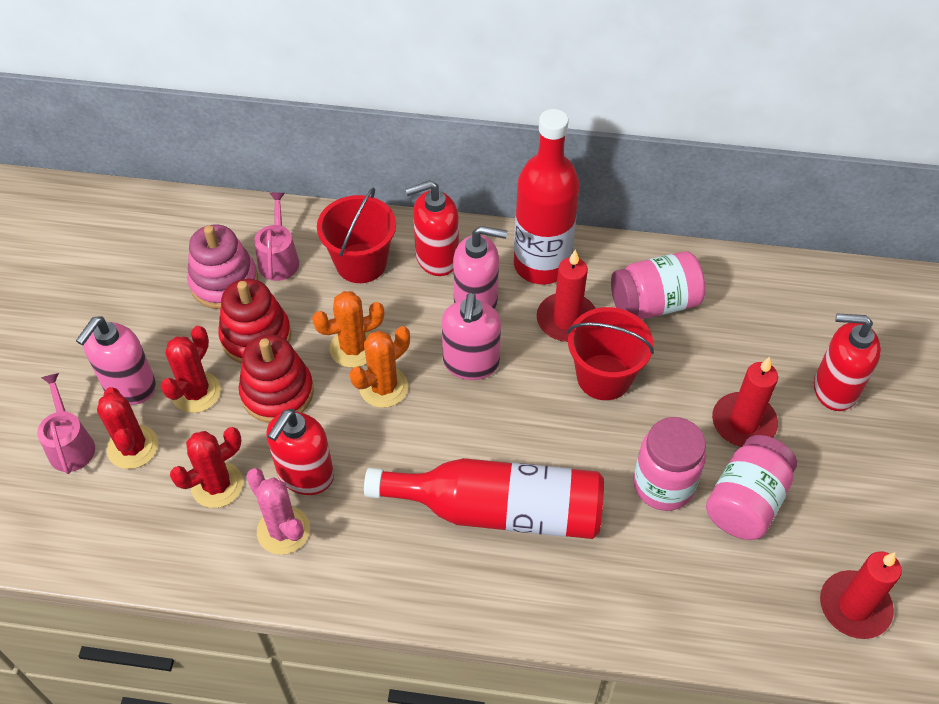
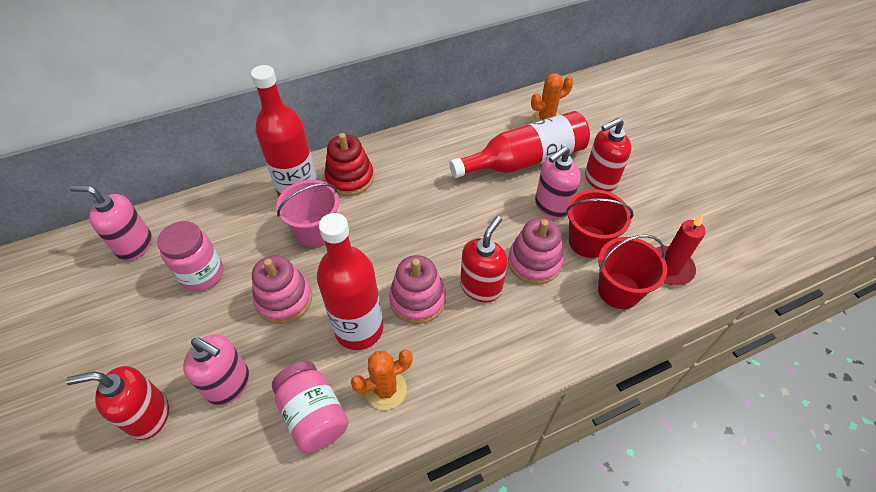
pink bucket: 0 -> 1
pink cactus: 1 -> 0
pink jar: 3 -> 2
pink stacking toy: 1 -> 3
pink watering can: 2 -> 0
red bottle: 2 -> 3
red cactus: 3 -> 0
red candle: 3 -> 1
red stacking toy: 2 -> 1

